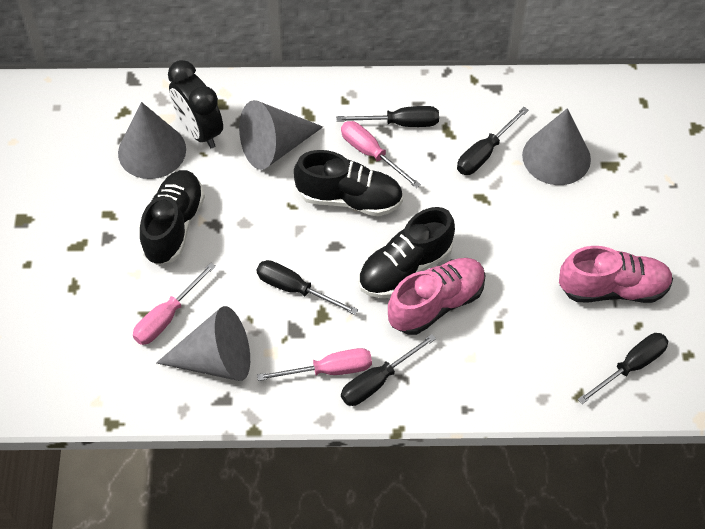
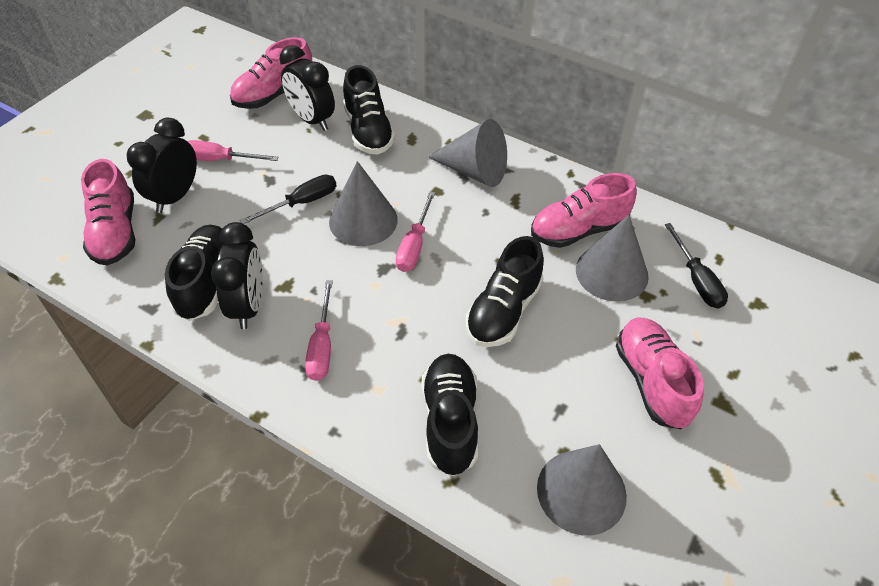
black clock: 1 -> 3
black screwdriver: 5 -> 2
black shoe: 3 -> 4
pink shoe: 2 -> 4

